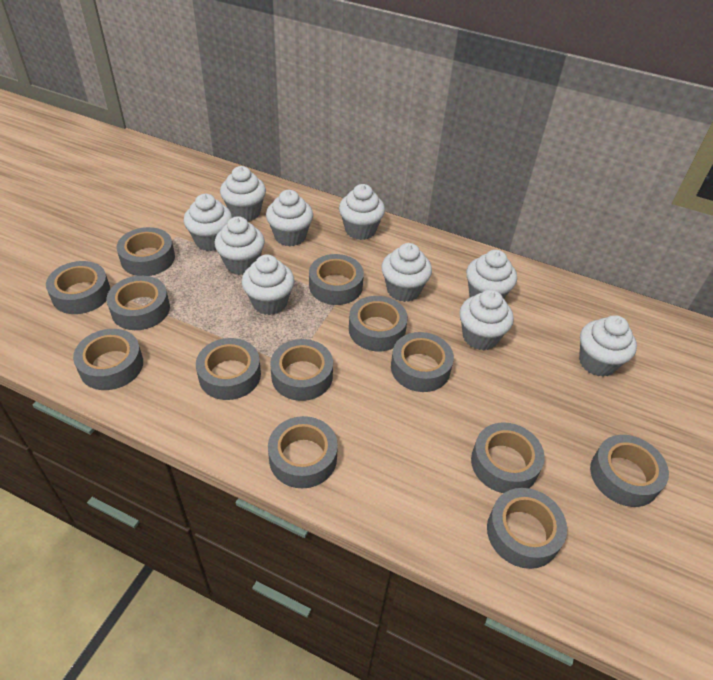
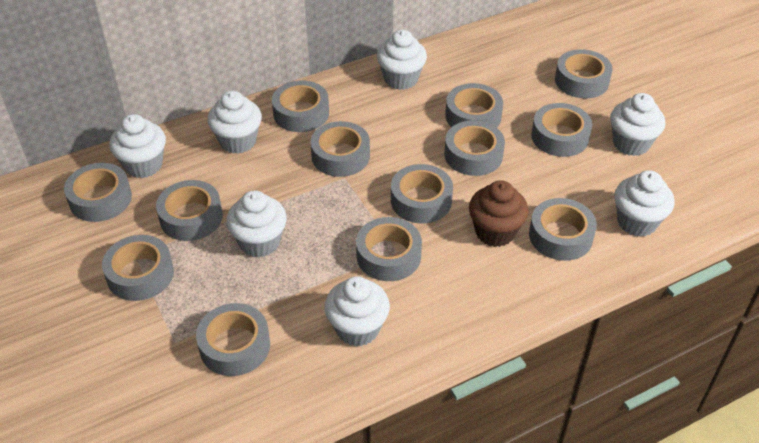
brown cupcake: 0 -> 1
white cupcake: 10 -> 7

